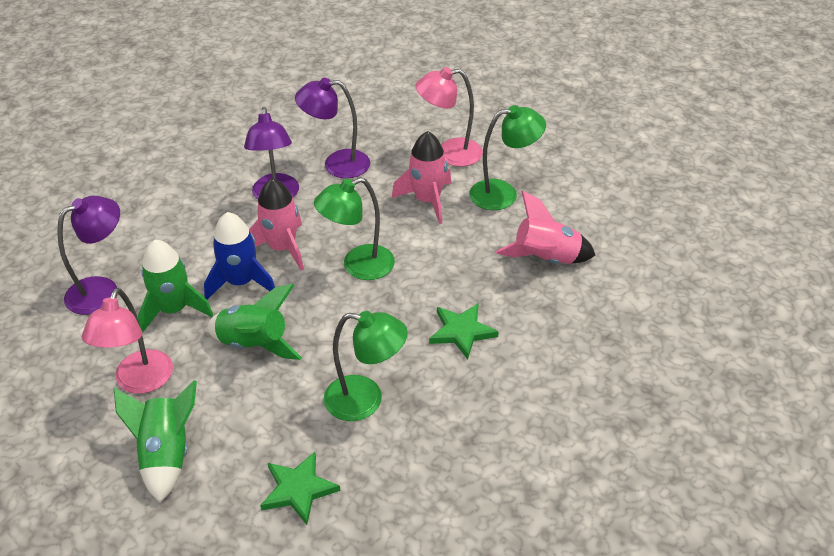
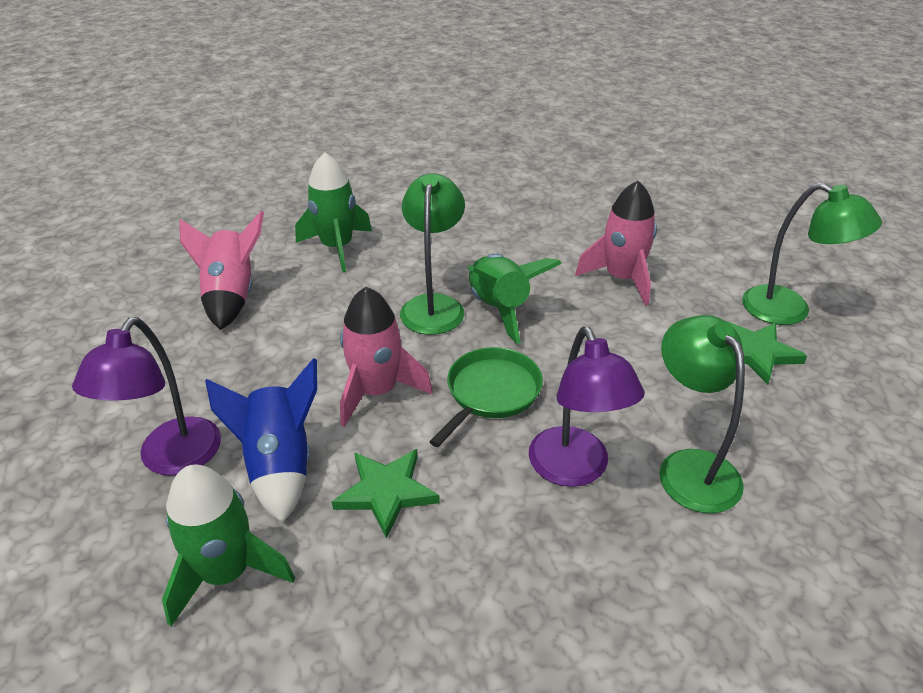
green pan: 0 -> 1
pink lamp: 2 -> 0
purple lamp: 3 -> 2

